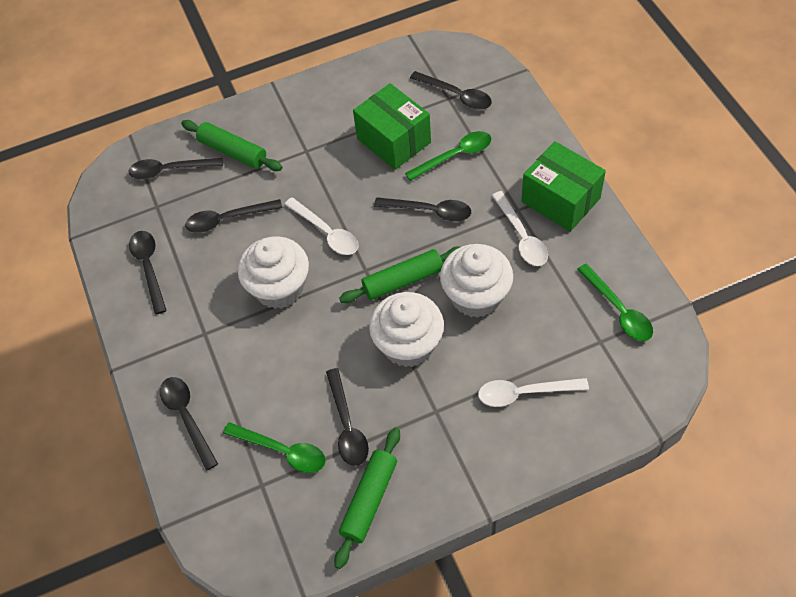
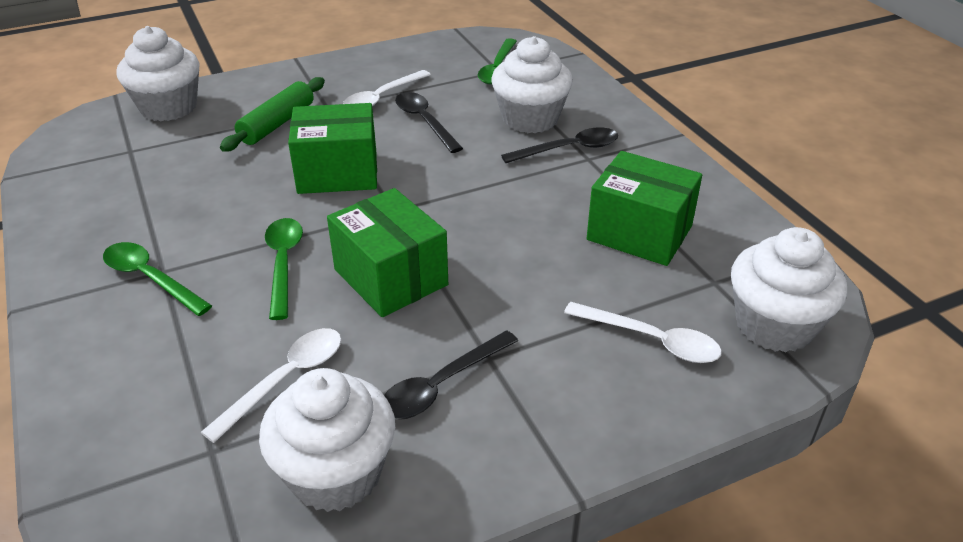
black spoon: 7 -> 3
green box: 2 -> 3
green rolling pin: 3 -> 1
white cupcake: 3 -> 4

